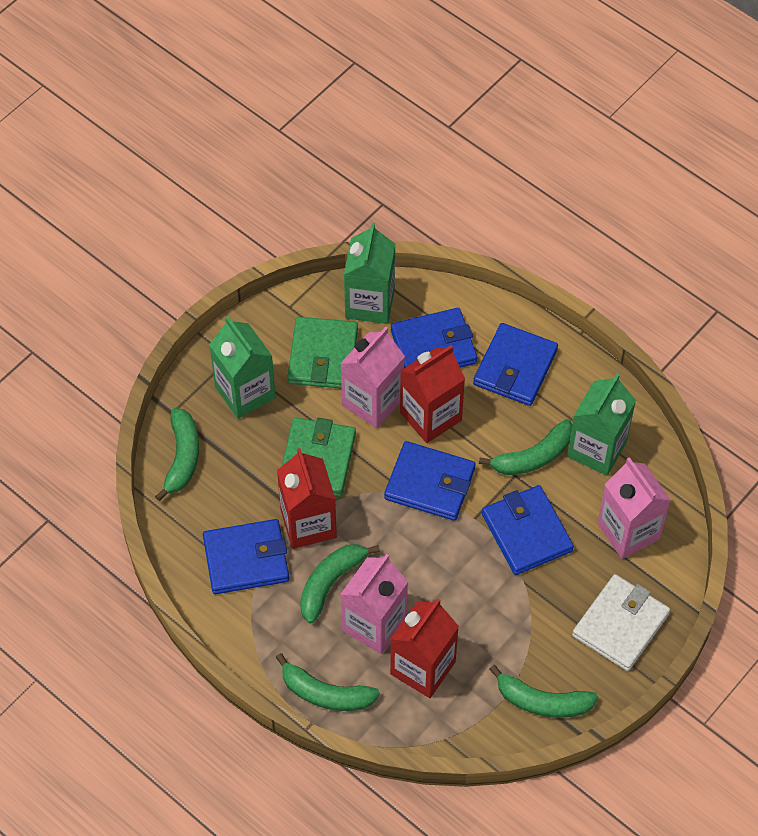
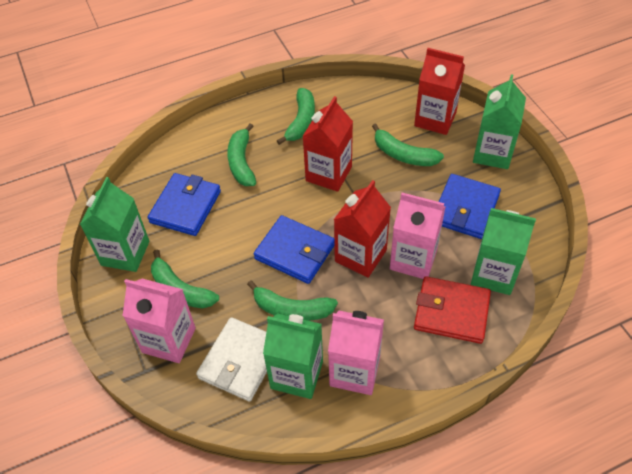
blue wallet: 5 -> 3
green carton: 3 -> 4
green wallet: 2 -> 0
red wallet: 0 -> 1

